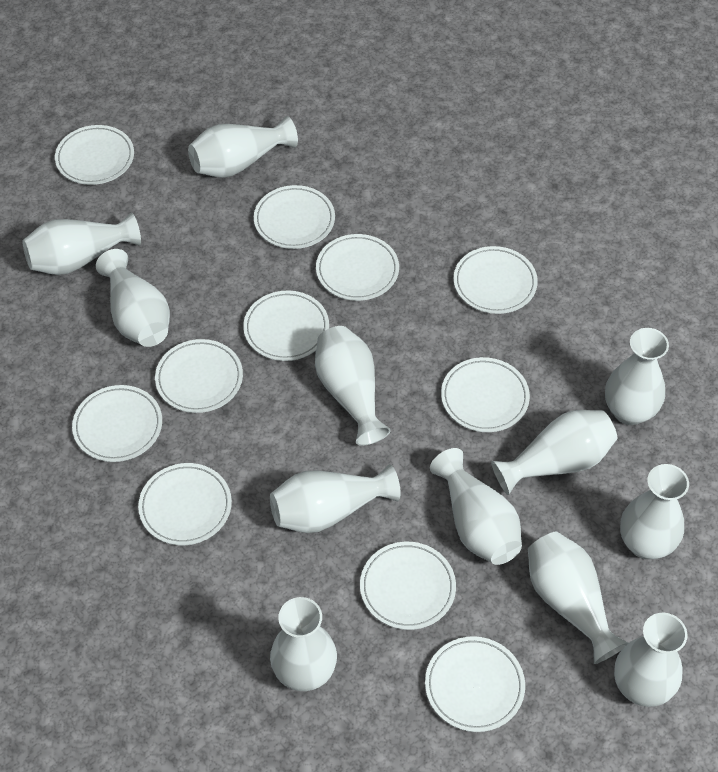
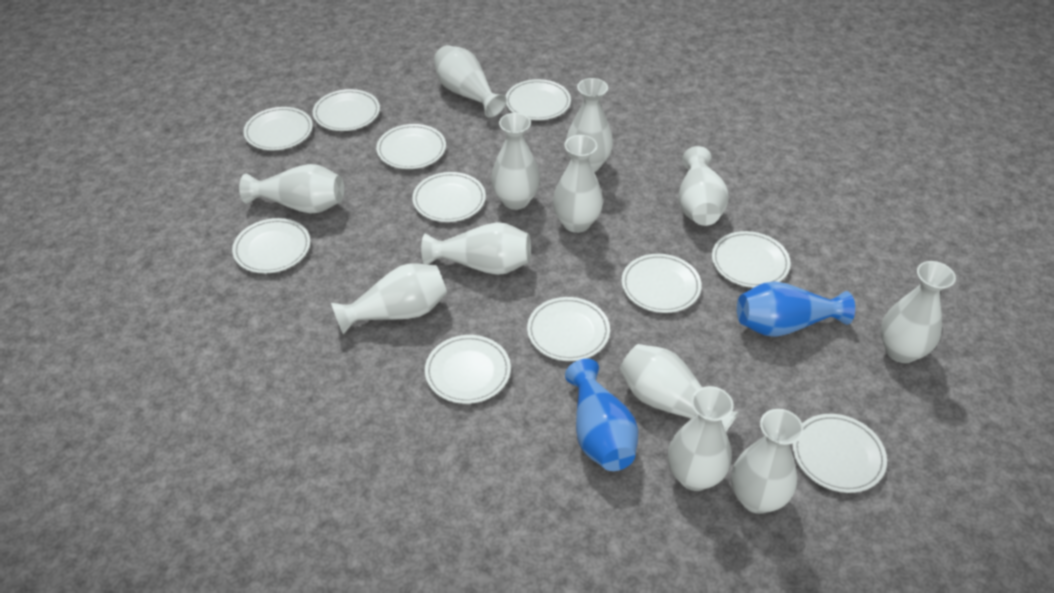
blue vase: 0 -> 2

